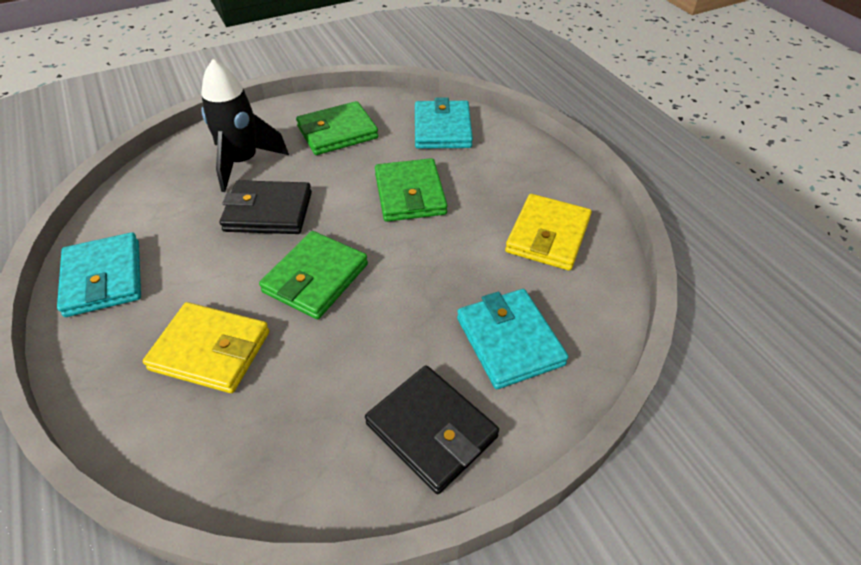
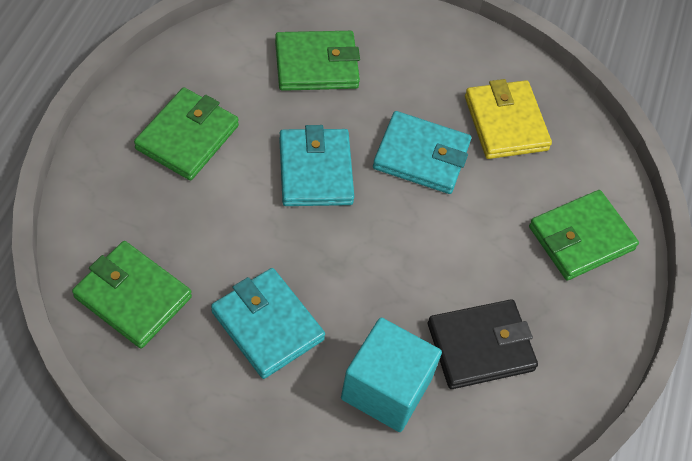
black rocket: 1 -> 0
black wallet: 2 -> 1
green wallet: 3 -> 4
turquoise cube: 0 -> 1
yellow wallet: 2 -> 1

